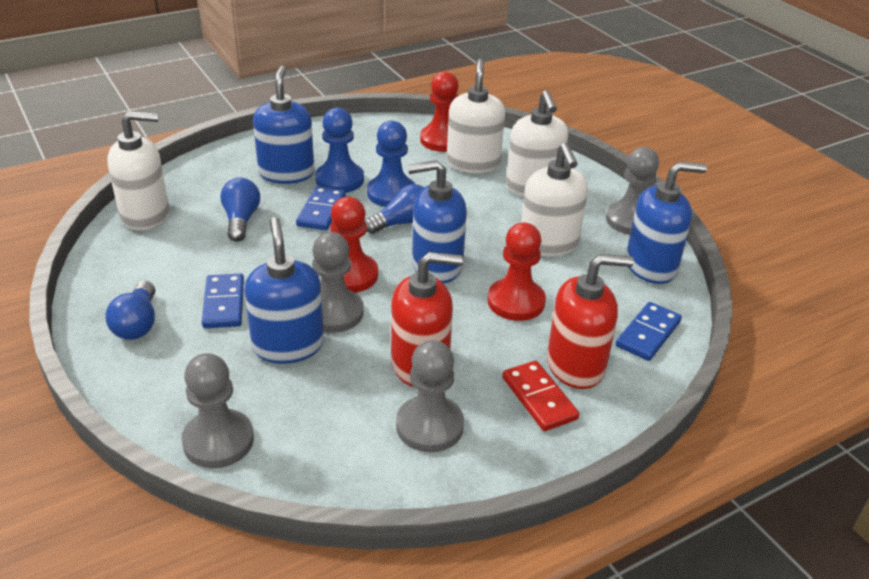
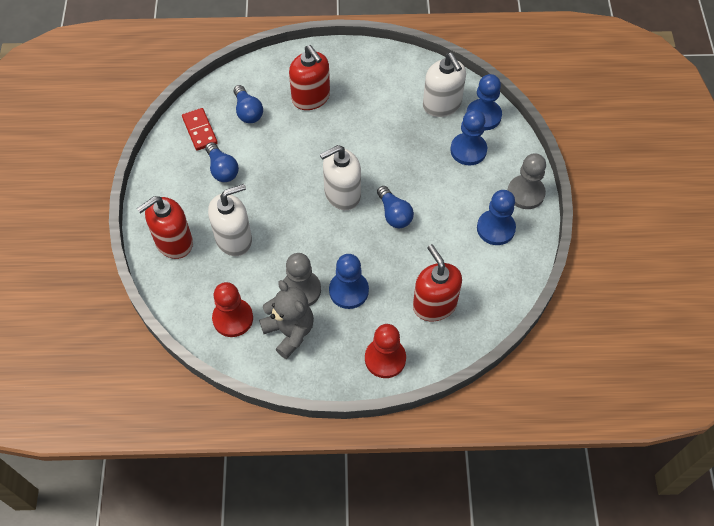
blue domino: 3 -> 0
blue pawn: 2 -> 4
blue soap dispenser: 4 -> 0
grey pawn: 4 -> 2
grey teddy bear: 0 -> 1
red pawn: 3 -> 2
red soap dispenser: 2 -> 3
white soap dispenser: 4 -> 3

